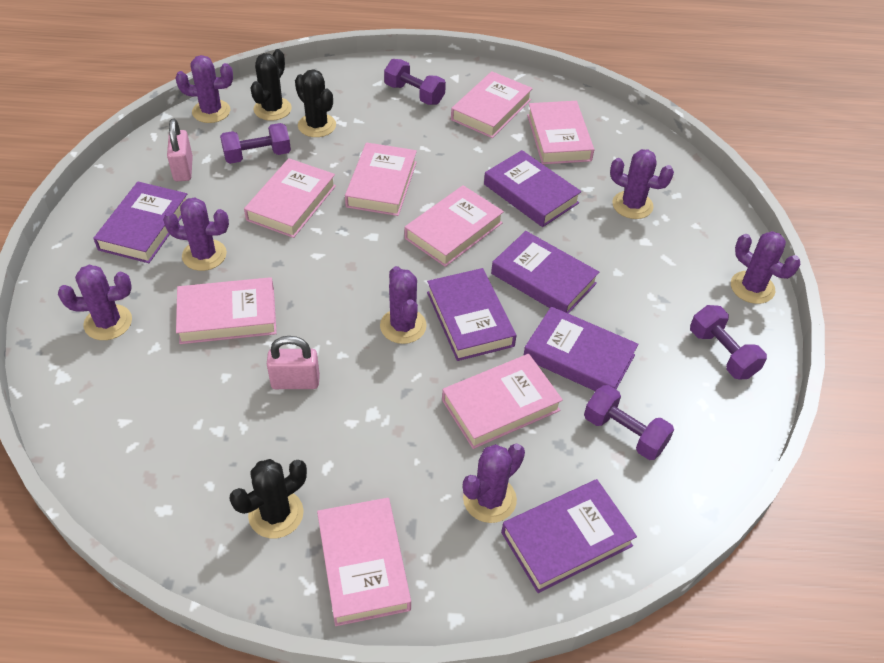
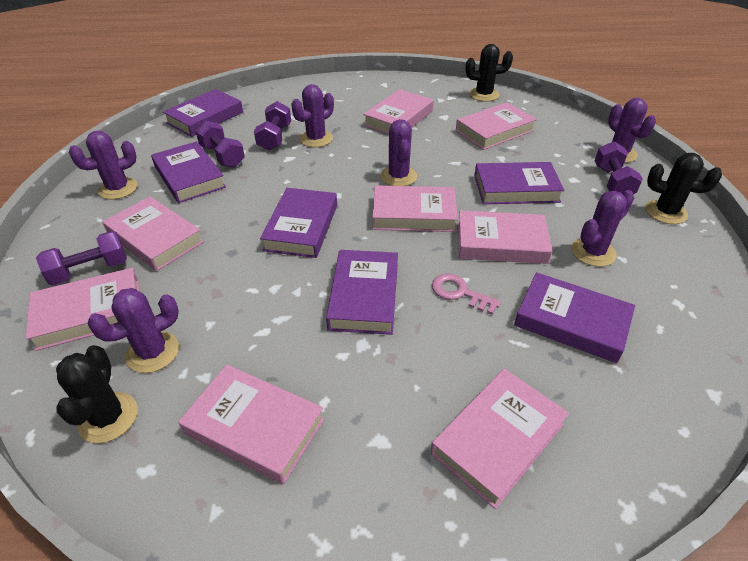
pink key: 0 -> 1
pink padlock: 2 -> 0
purple cactus: 7 -> 6

